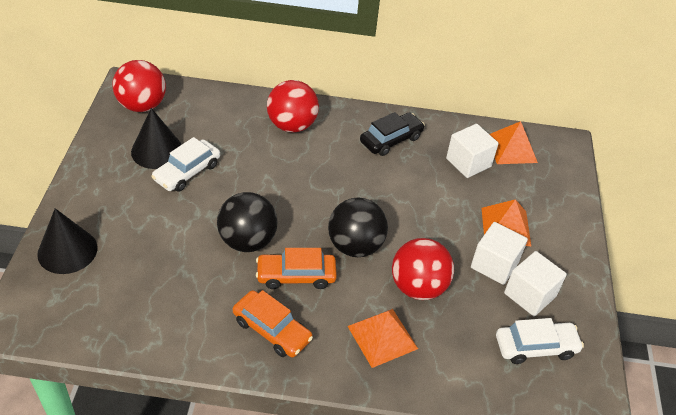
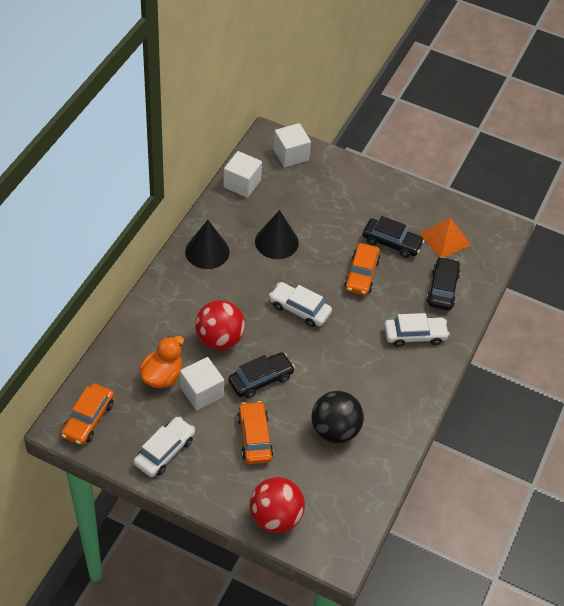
black ball: 2 -> 1
black car: 1 -> 3
orange car: 2 -> 3
orange duck: 0 -> 1
orange pyramid: 3 -> 1
red ball: 3 -> 2
white car: 2 -> 3

